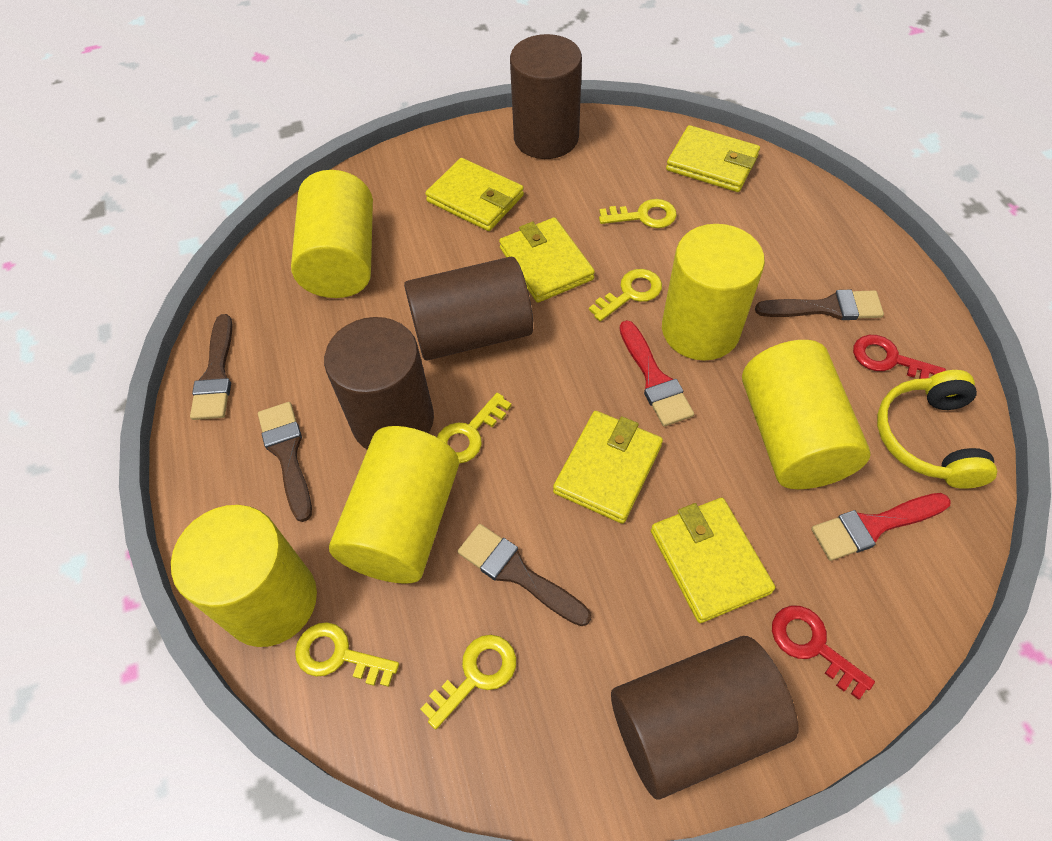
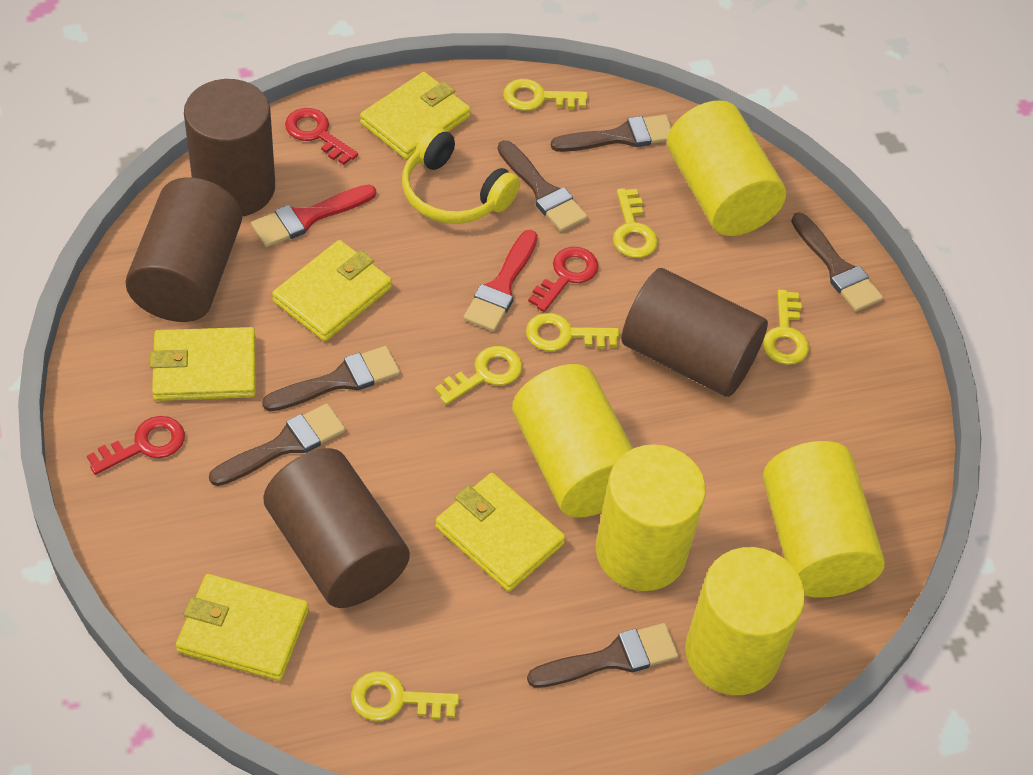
brown brush: 4 -> 6
red key: 2 -> 3
yellow key: 5 -> 6

